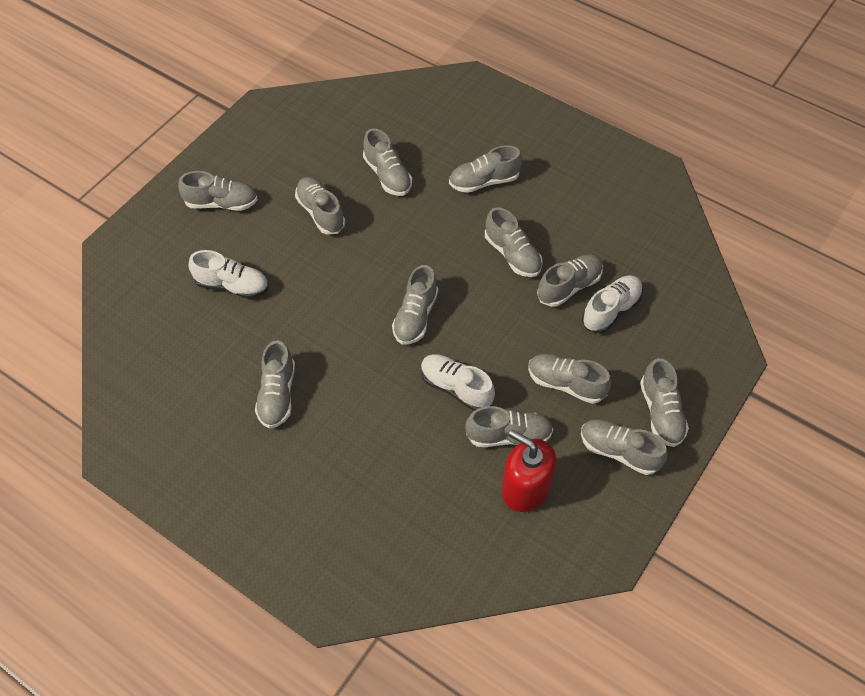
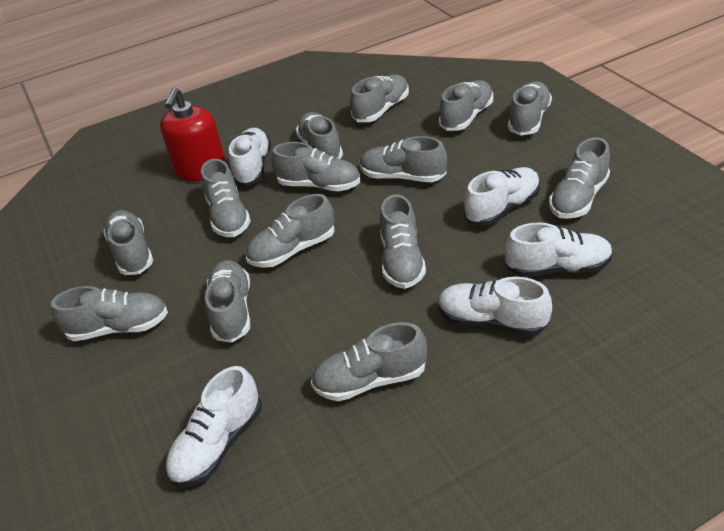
grey shoe: 12 -> 14
white shoe: 3 -> 5

